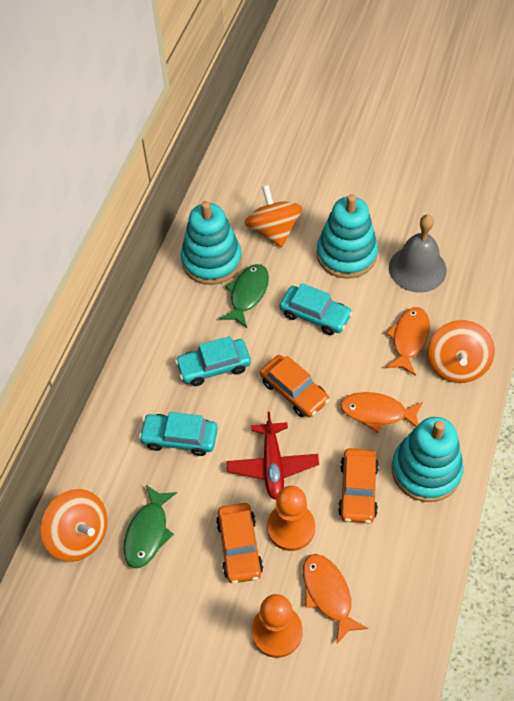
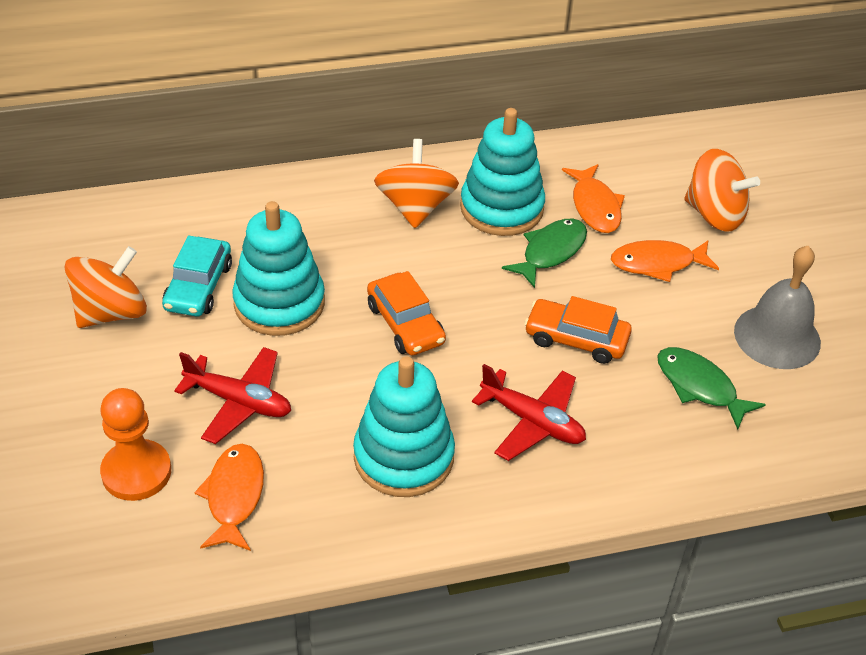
orange car: 3 -> 2
orange pawn: 2 -> 1
red plane: 1 -> 2
turquoise car: 3 -> 1

